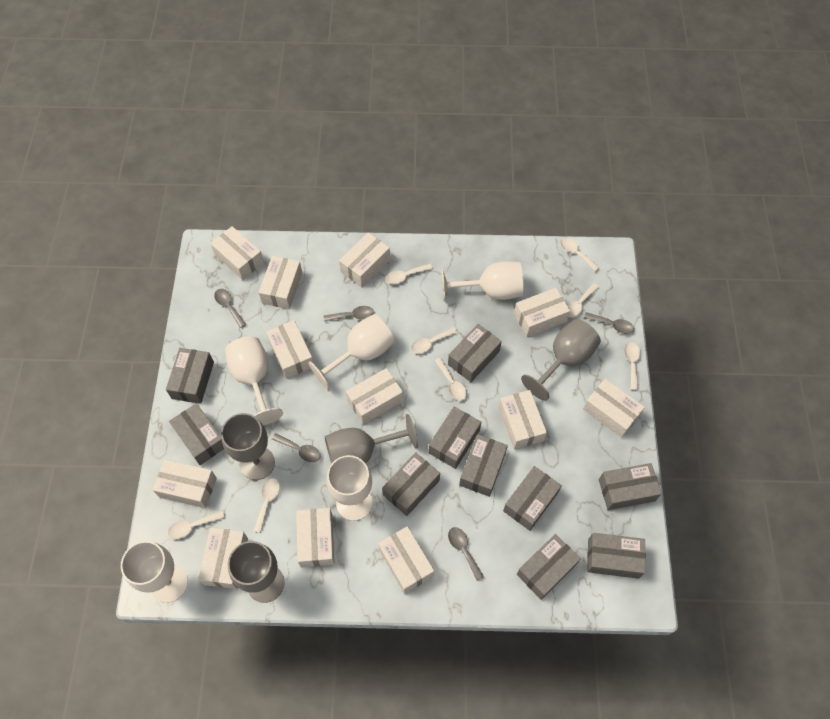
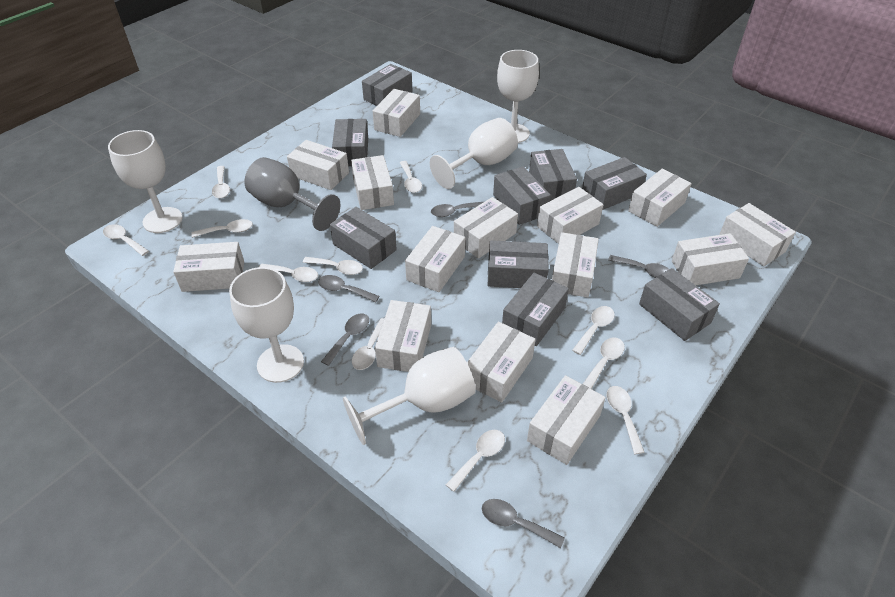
grey box: 10 -> 9
grey goblet: 4 -> 1
white box: 12 -> 14
white spoon: 8 -> 11

